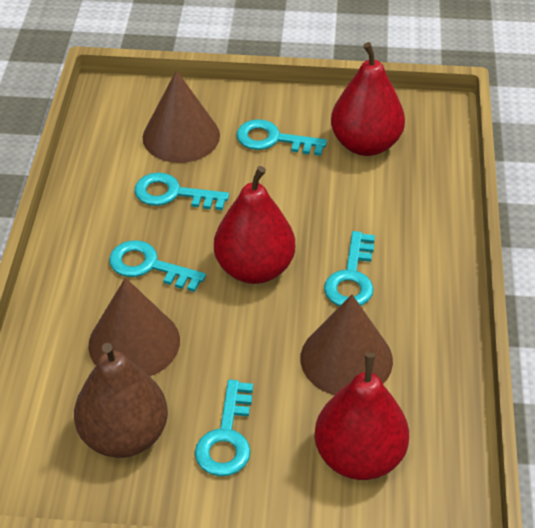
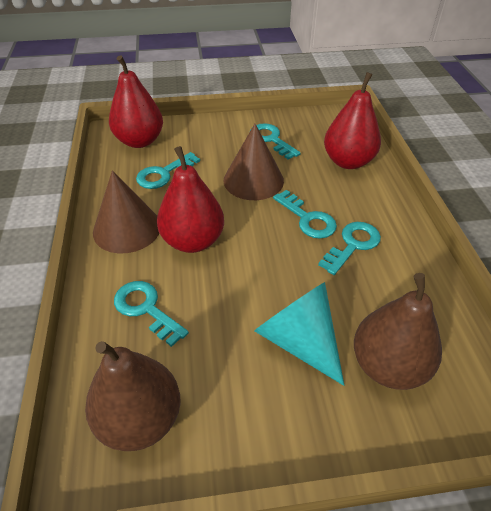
brown cone: 3 -> 2
brown pear: 1 -> 2
turquoise cone: 0 -> 1

